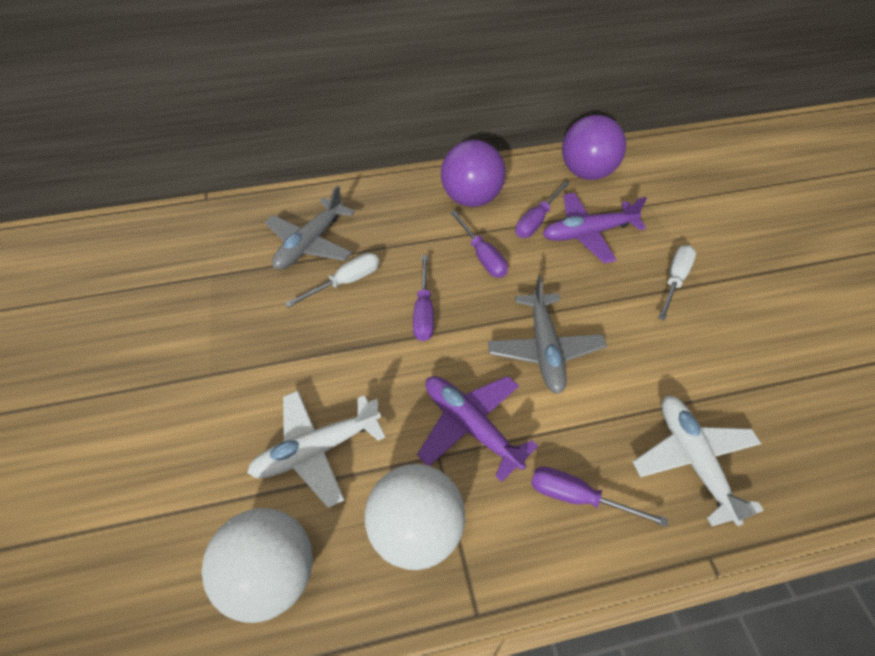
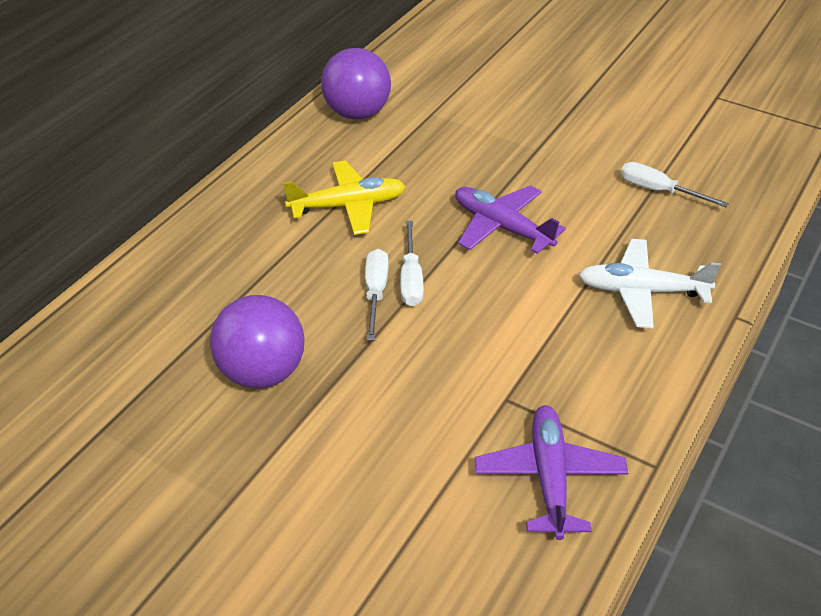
grey plane: 2 -> 0
purple screwdriver: 4 -> 0
white ball: 2 -> 0
white plane: 2 -> 1
white screwdriver: 2 -> 3
yellow plane: 0 -> 1

